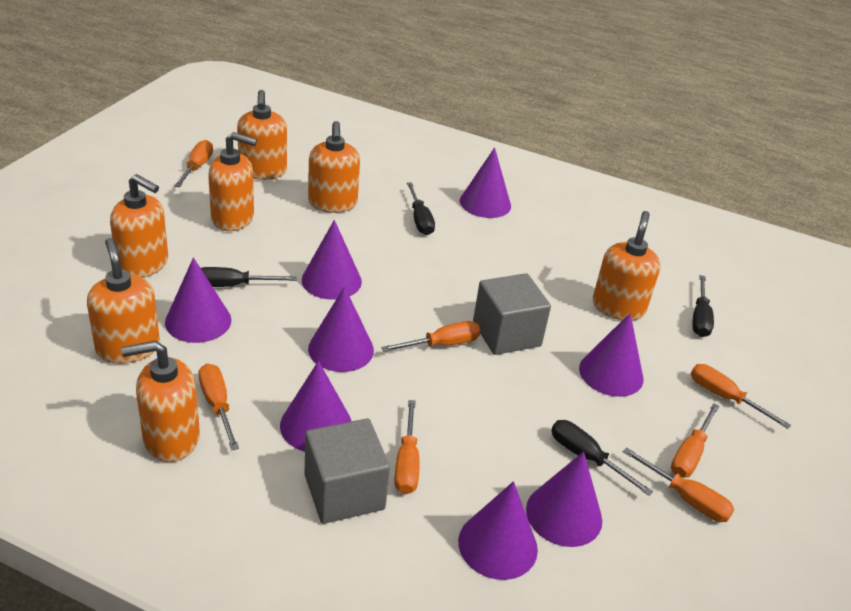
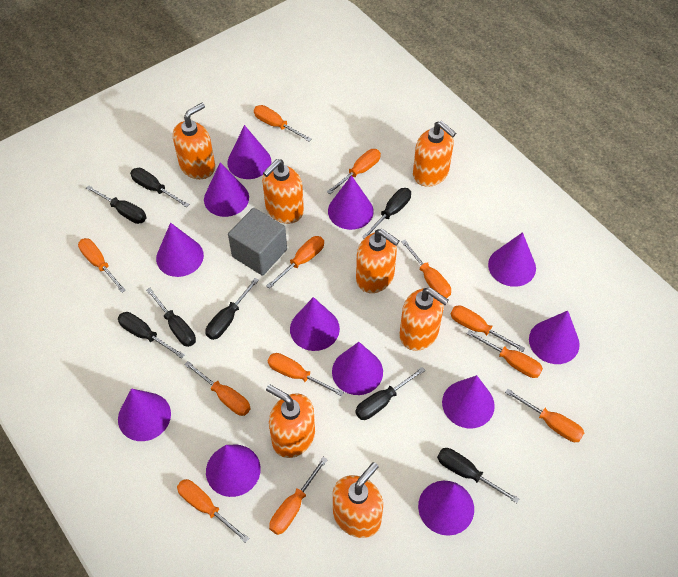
black screwdriver: 4 -> 8
grey cube: 2 -> 1
orange screwdriver: 7 -> 12
purple cone: 8 -> 12

